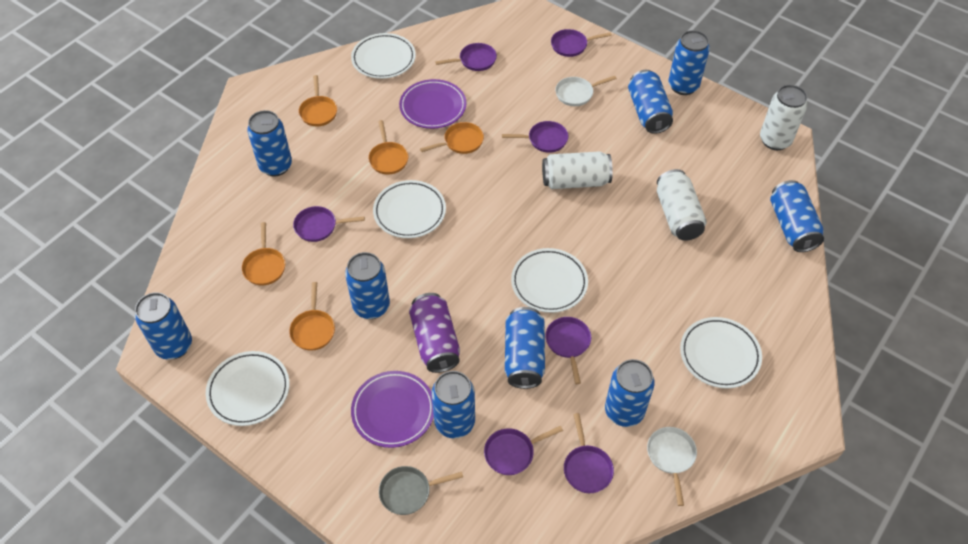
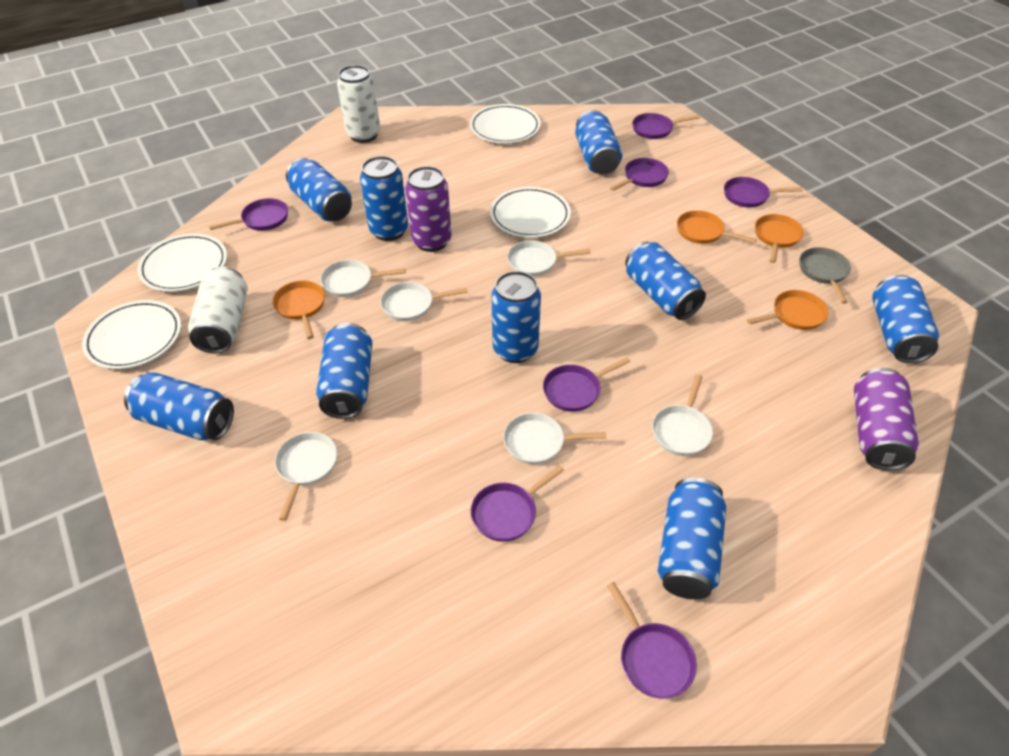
orange pan: 5 -> 4
purple can: 1 -> 2
purple plate: 2 -> 0
white can: 3 -> 2
white pan: 2 -> 6
white plate: 5 -> 4

